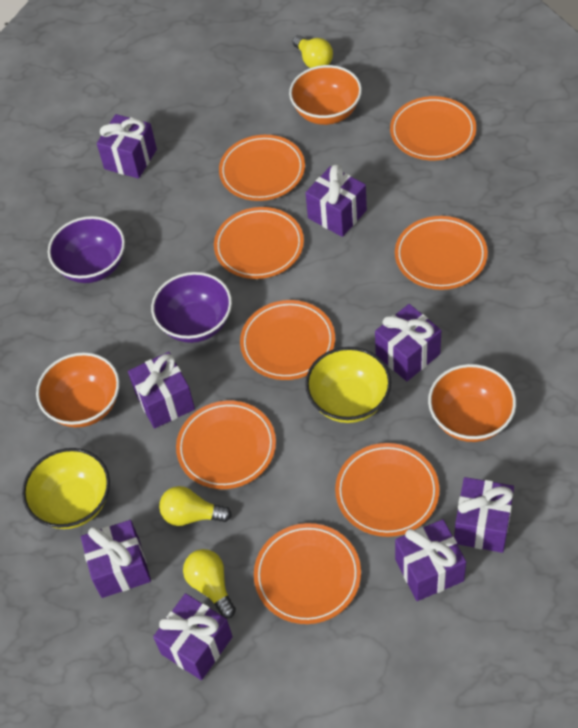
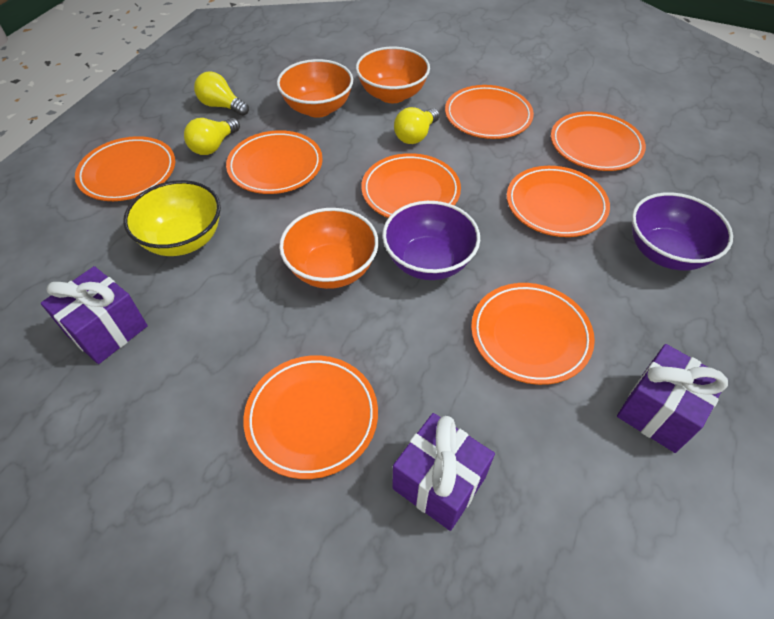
purple gift: 8 -> 3
yellow bowl: 2 -> 1

